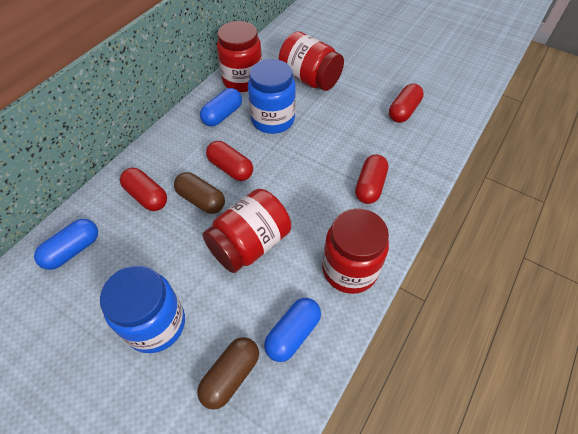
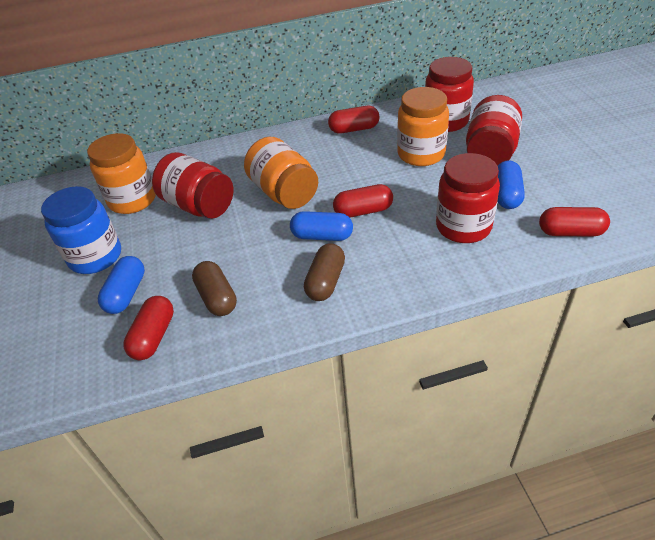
blue jar: 2 -> 1
orange jar: 0 -> 3

